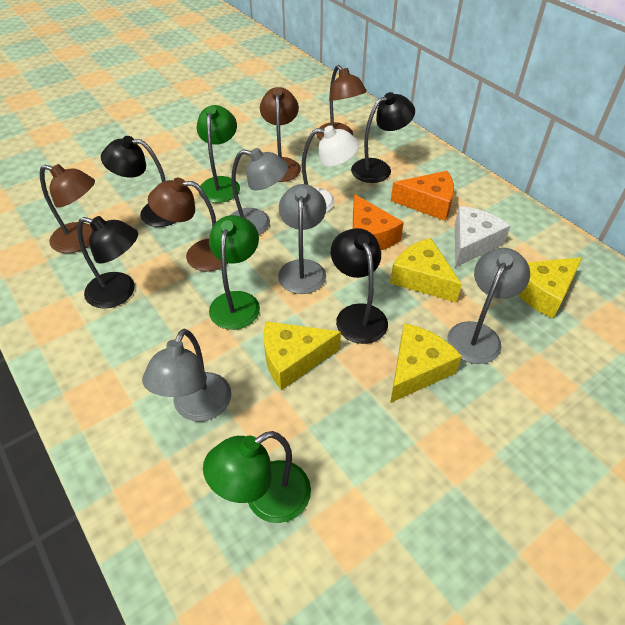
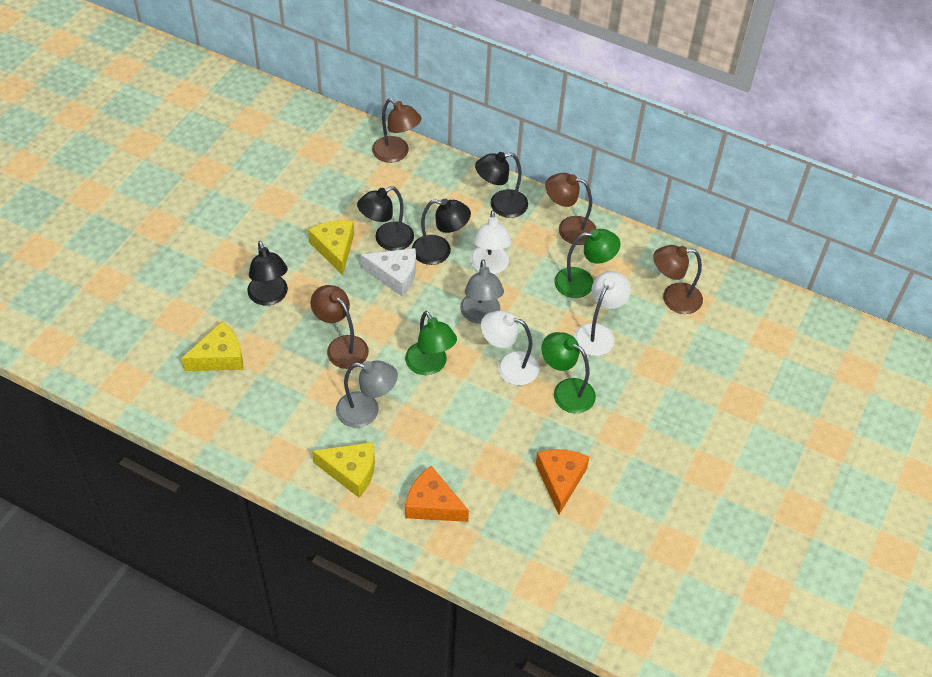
grey lamp: 4 -> 2
white lamp: 1 -> 3
yellow cheese: 4 -> 3

